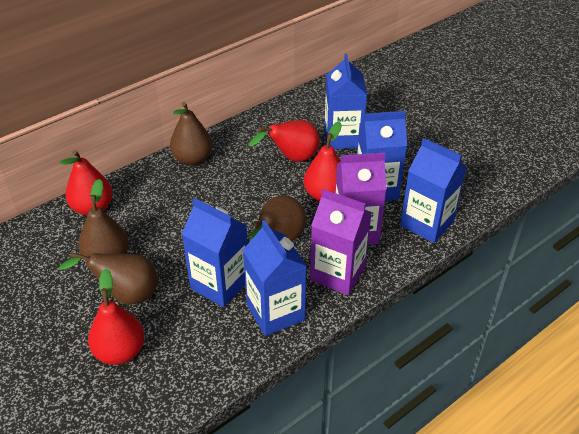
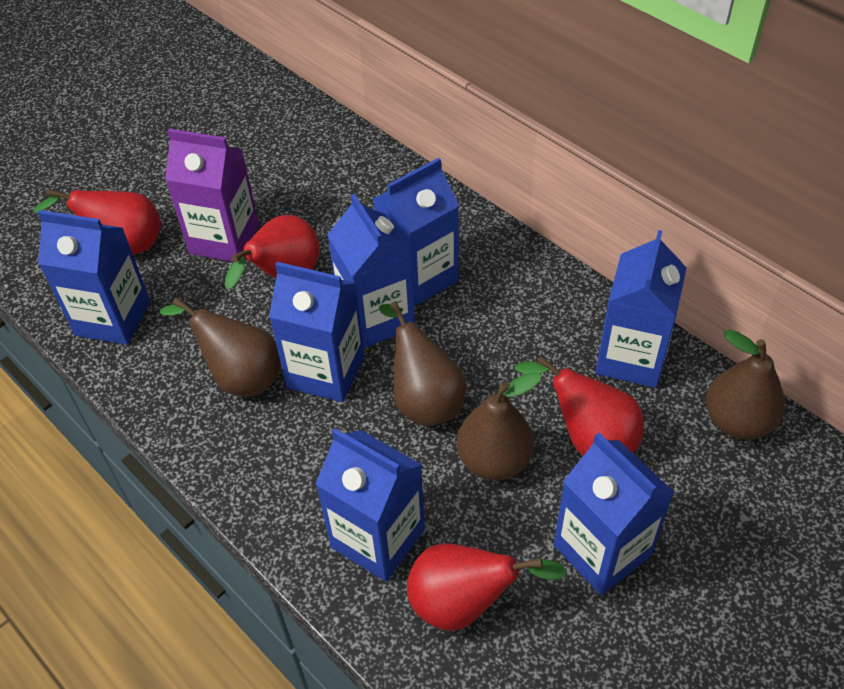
blue carton: 5 -> 7
purple carton: 2 -> 1

